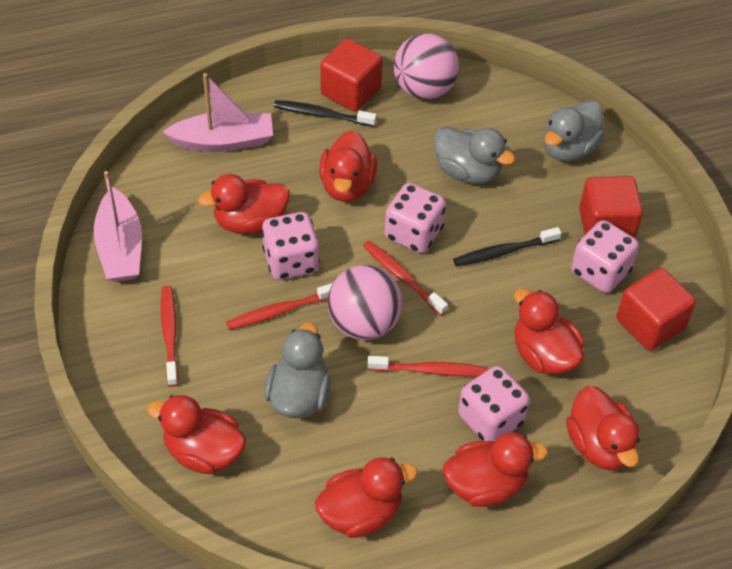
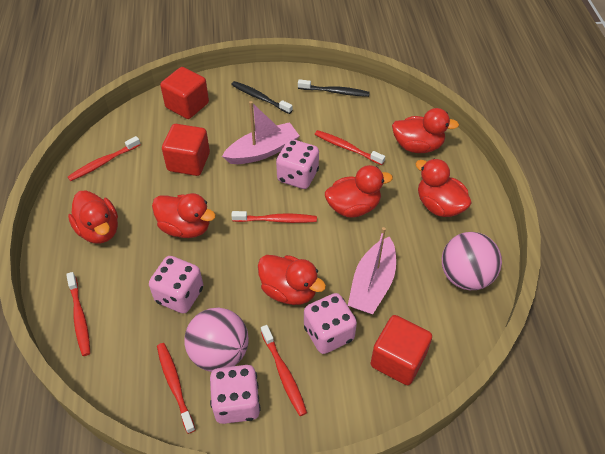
grey duck: 3 -> 0
red duck: 7 -> 6
red toothbrush: 4 -> 6

